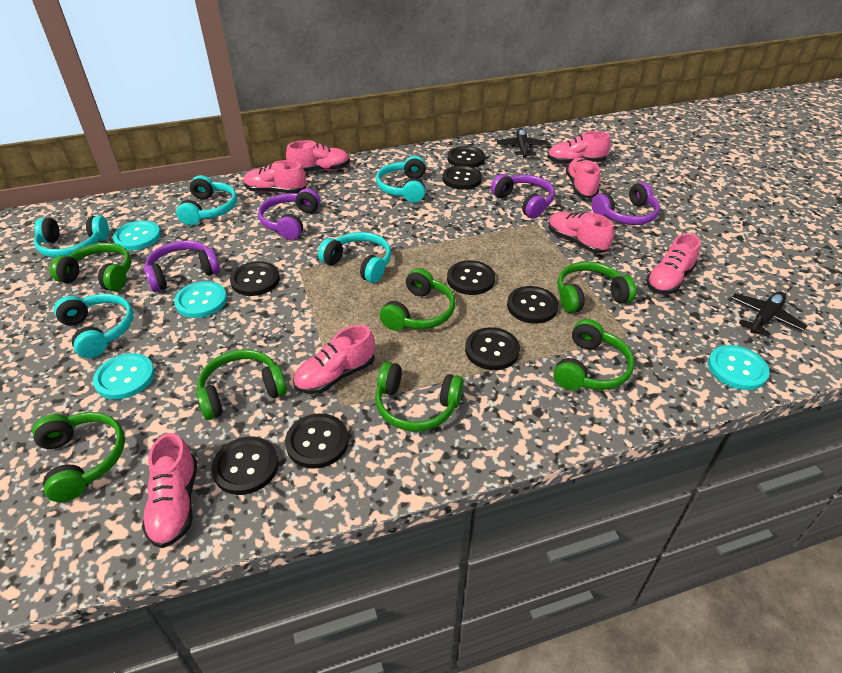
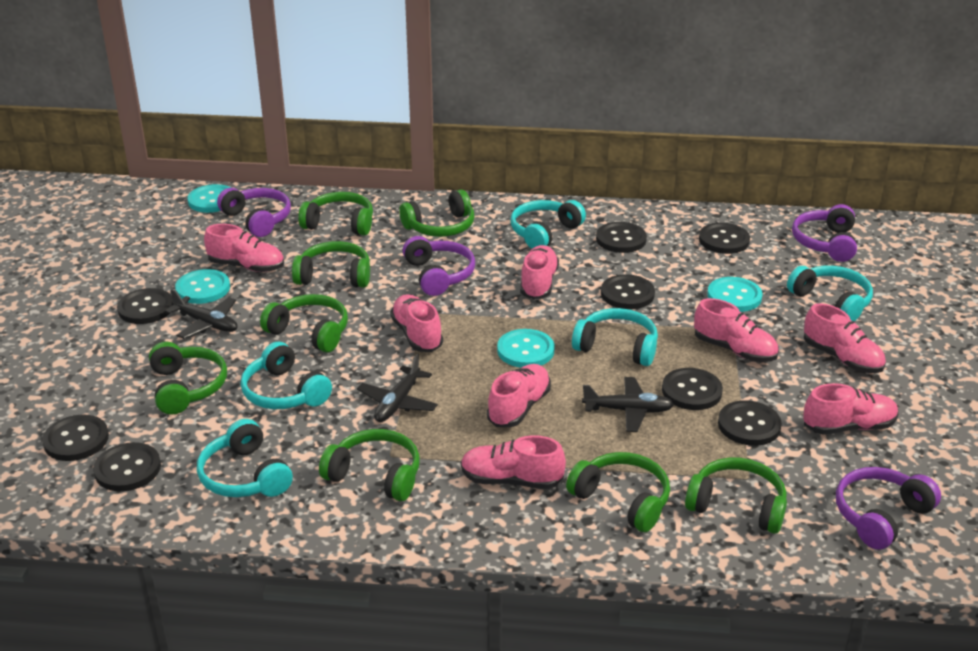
black plane: 2 -> 3
green headphones: 7 -> 8

